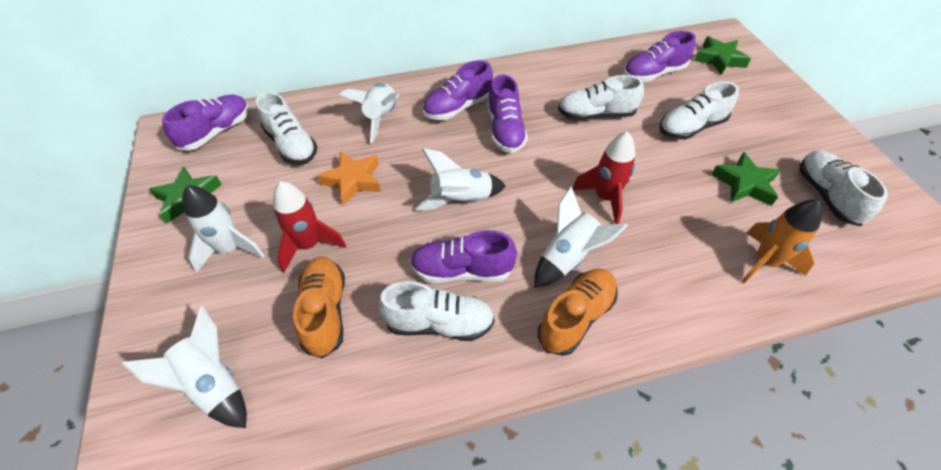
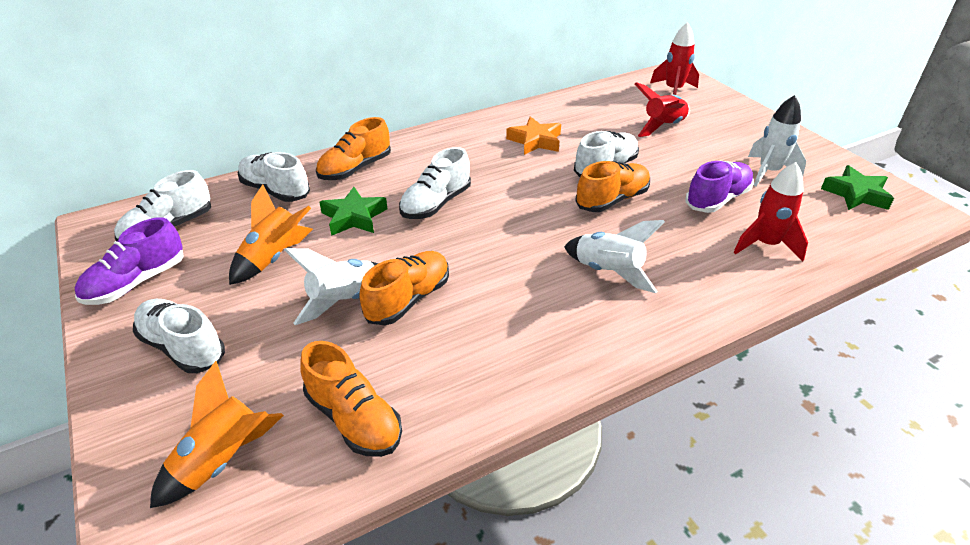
green star: 3 -> 2
orange rocket: 1 -> 2
orange shoe: 2 -> 4
purple shoe: 5 -> 2
red rocket: 2 -> 3
white rocket: 5 -> 3

